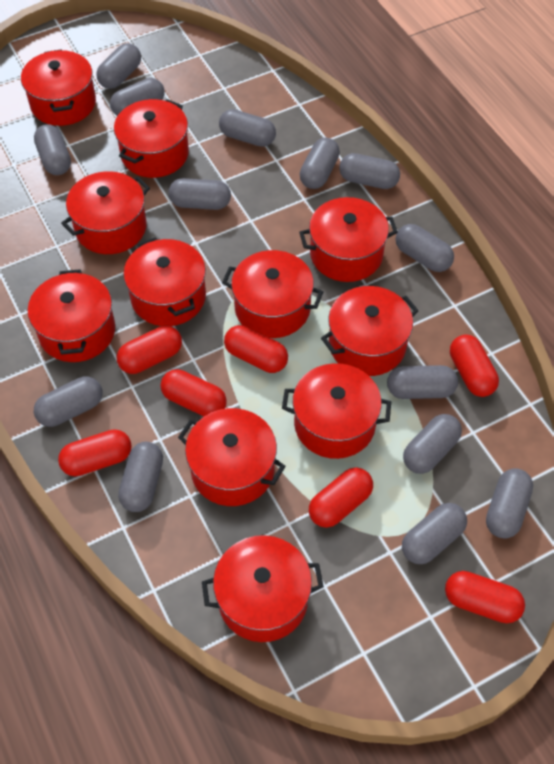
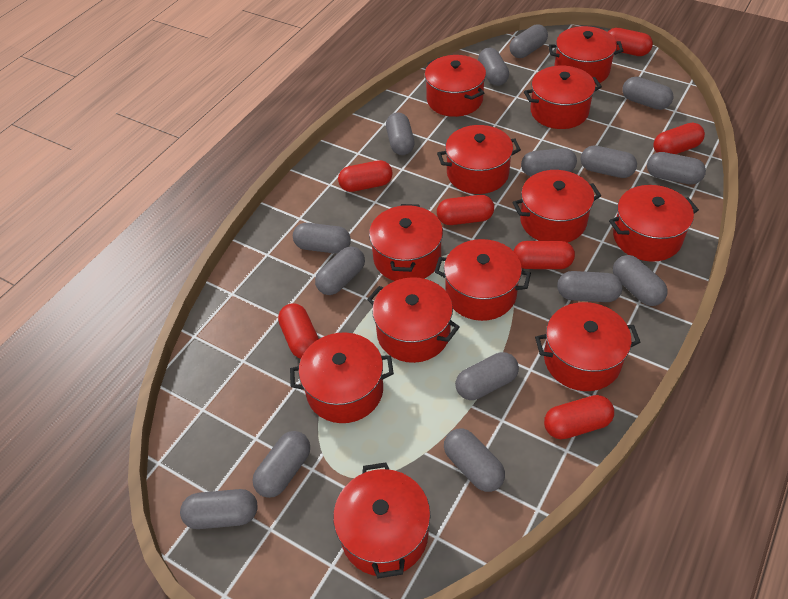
grey capsule: 14 -> 15
red pot: 11 -> 12

